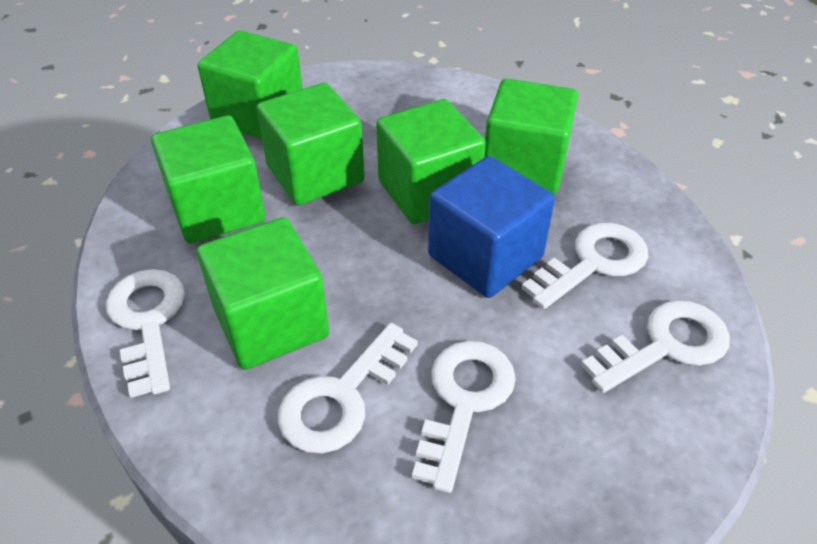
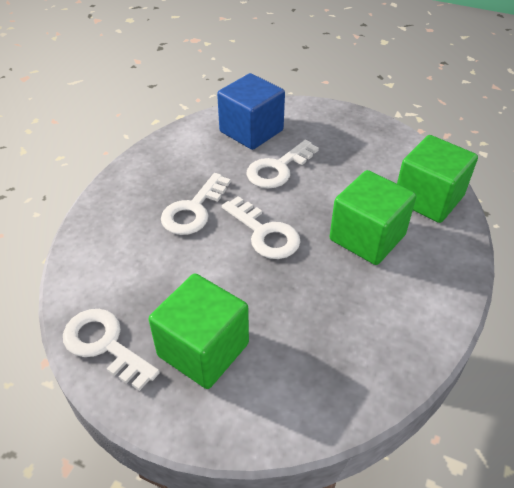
green cube: 6 -> 3
white key: 5 -> 4

